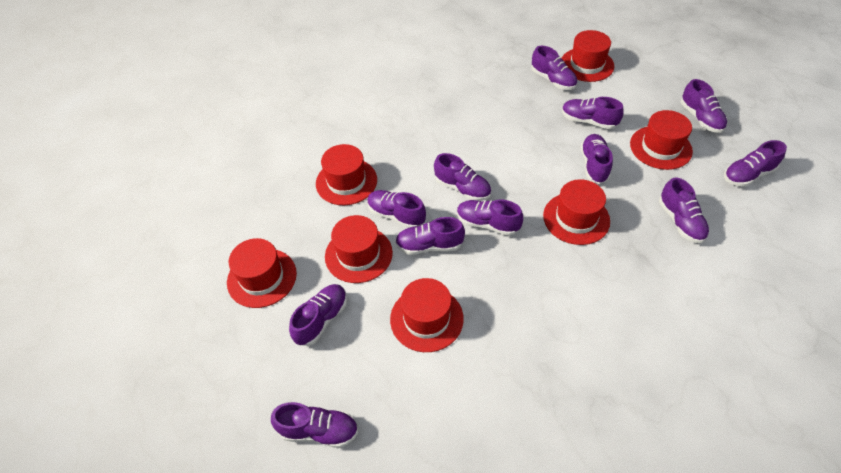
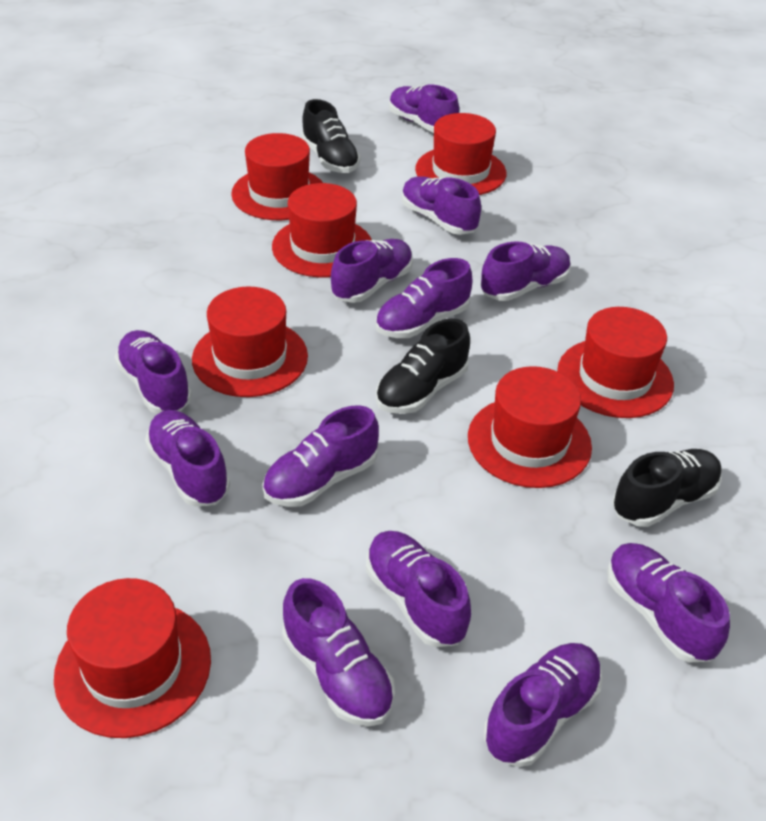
black shoe: 0 -> 3

